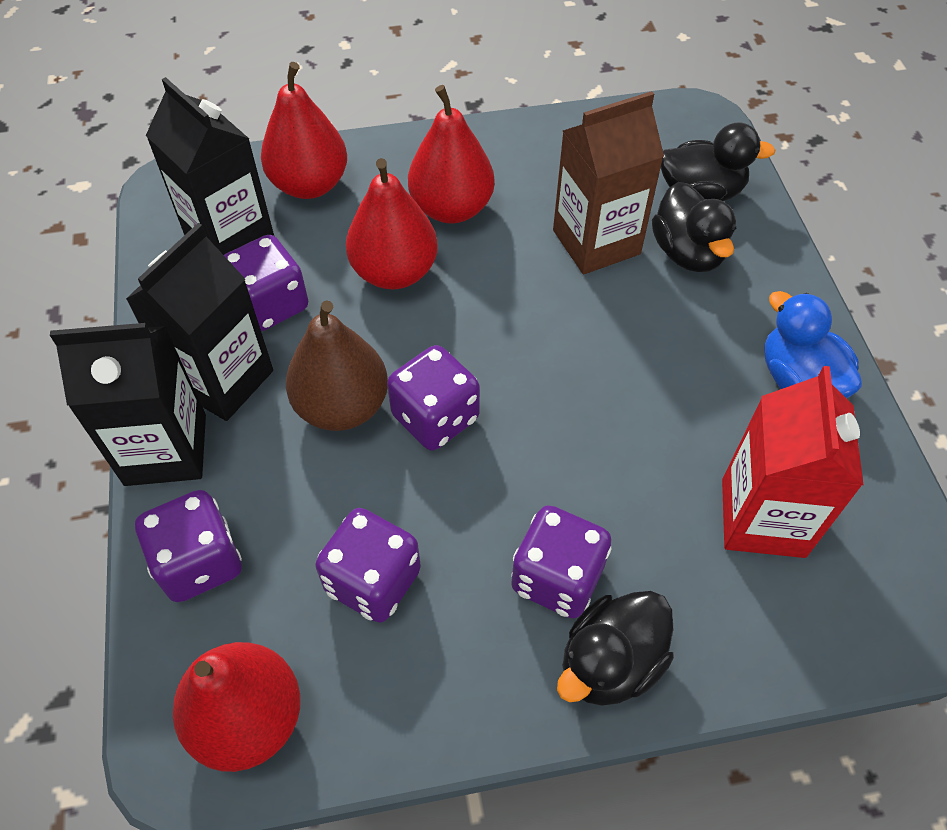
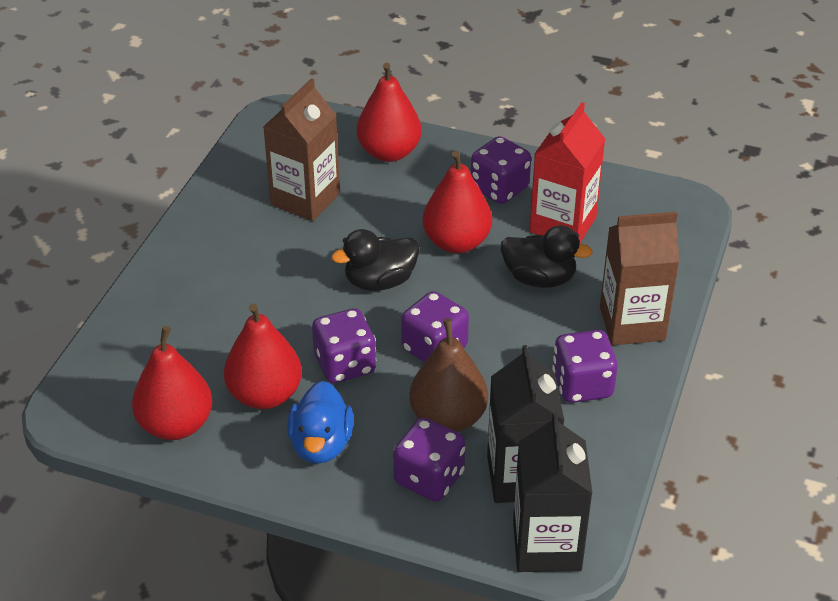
black carton: 3 -> 2
black duck: 3 -> 2
brown carton: 1 -> 2

